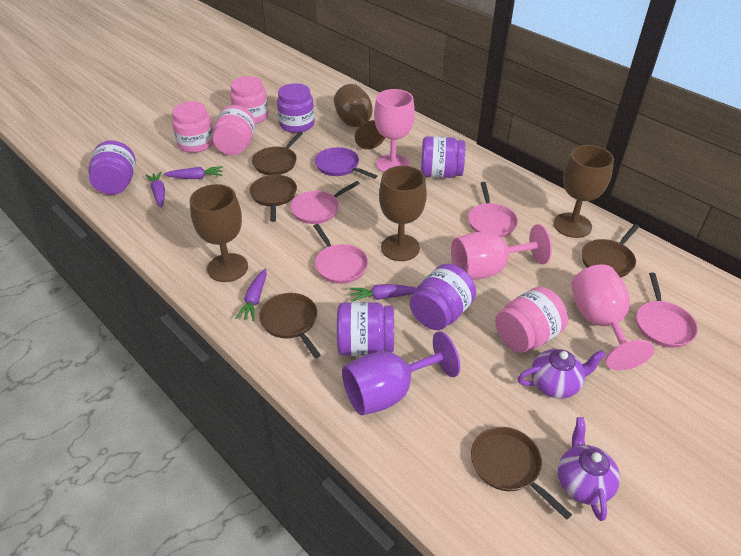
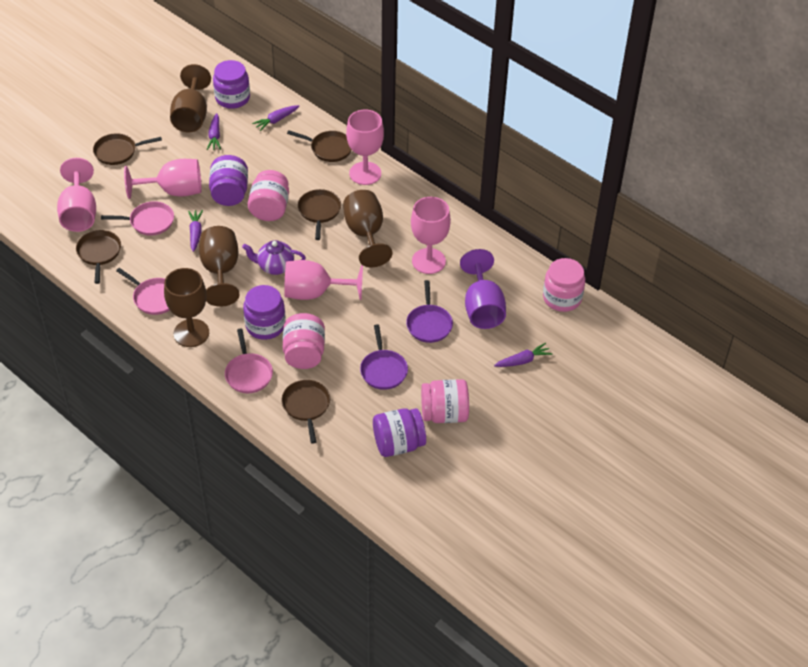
pink goblet: 3 -> 5
pink pan: 4 -> 3
purple jar: 5 -> 4
purple pan: 1 -> 2
purple teapot: 2 -> 1

